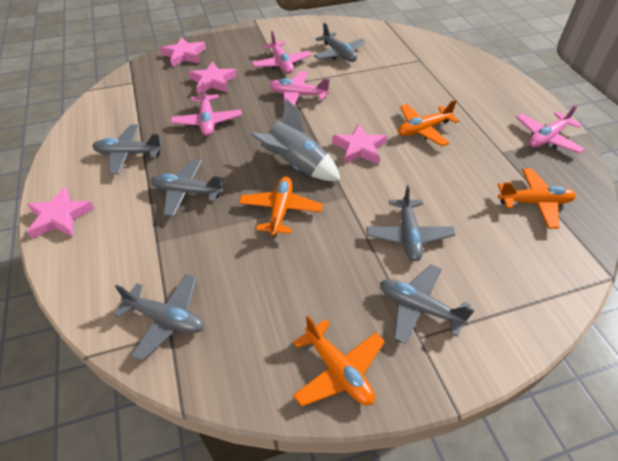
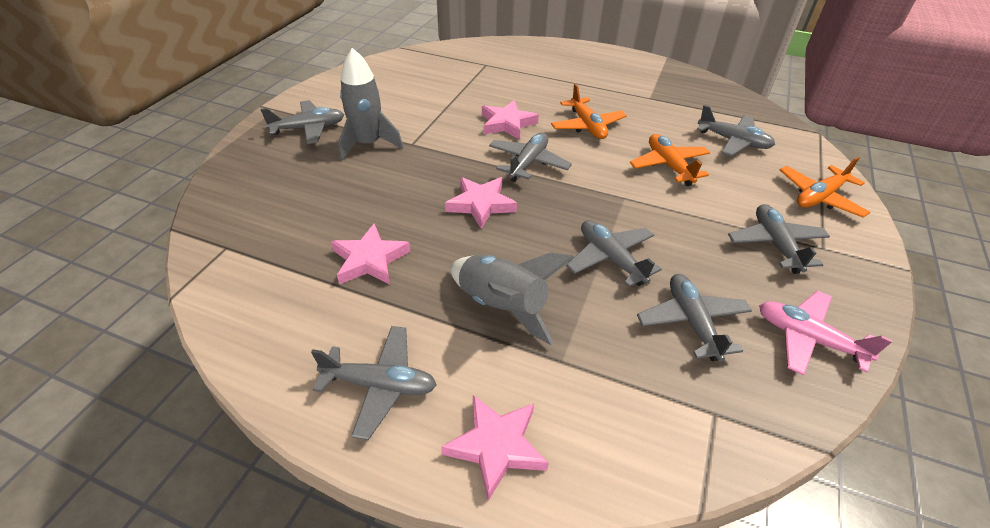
grey plane: 6 -> 7
grey rocket: 1 -> 2
orange plane: 4 -> 3
pink plane: 4 -> 1

